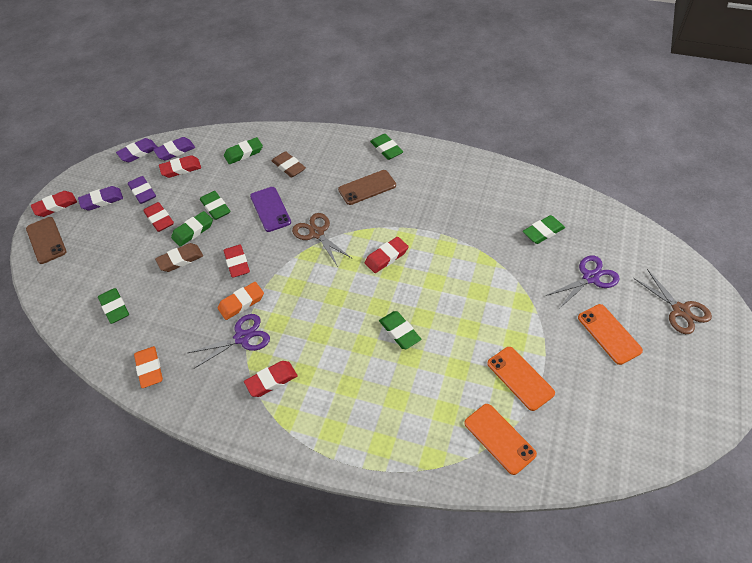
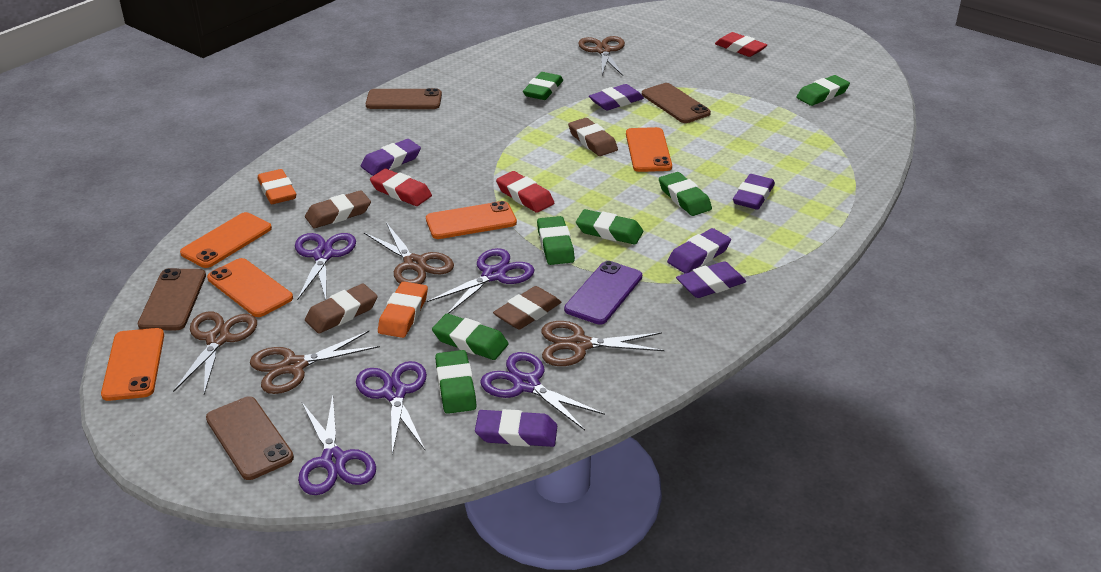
brown eraser: 2 -> 4
brown phone: 2 -> 4
brown scissors: 2 -> 5
orange phone: 3 -> 5
purple eraser: 4 -> 6
purple scissors: 2 -> 5
red eraser: 6 -> 3

